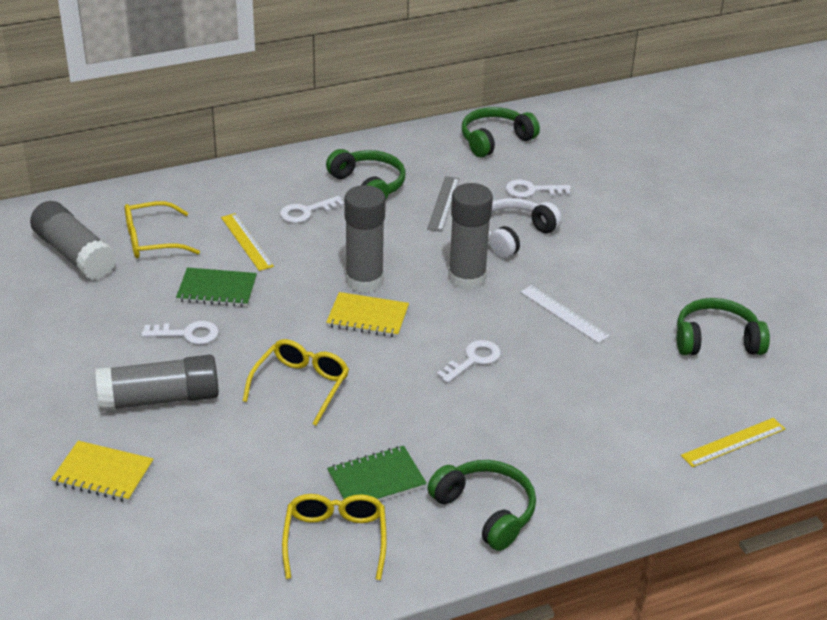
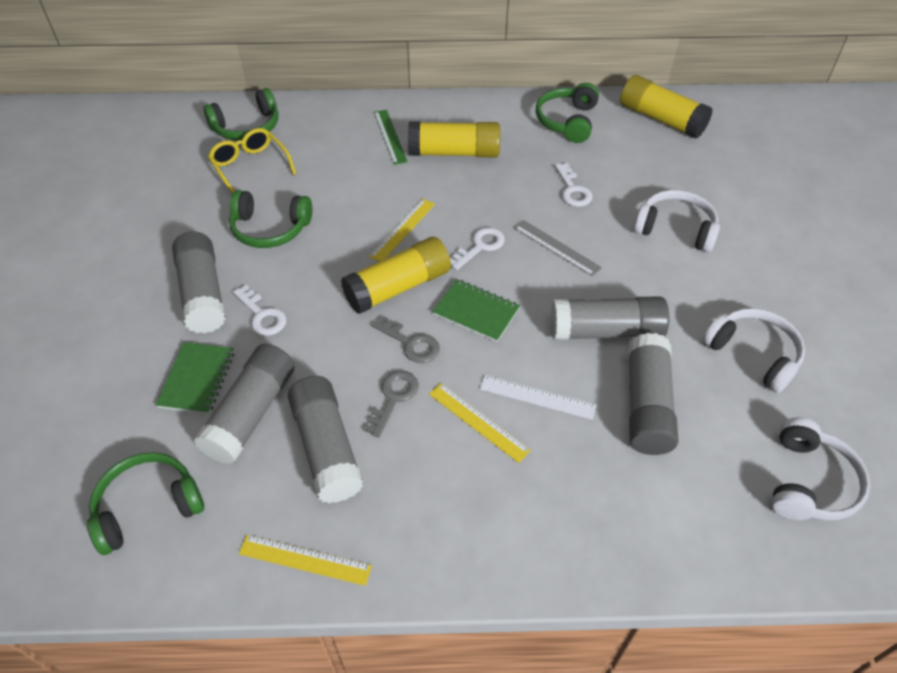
green ruler: 0 -> 1
grey glue stick: 4 -> 5
grey key: 0 -> 2
white headphones: 1 -> 3
white key: 4 -> 3
yellow glasses: 3 -> 1
yellow glue stick: 0 -> 3
yellow notebook: 2 -> 0
yellow ruler: 2 -> 3

